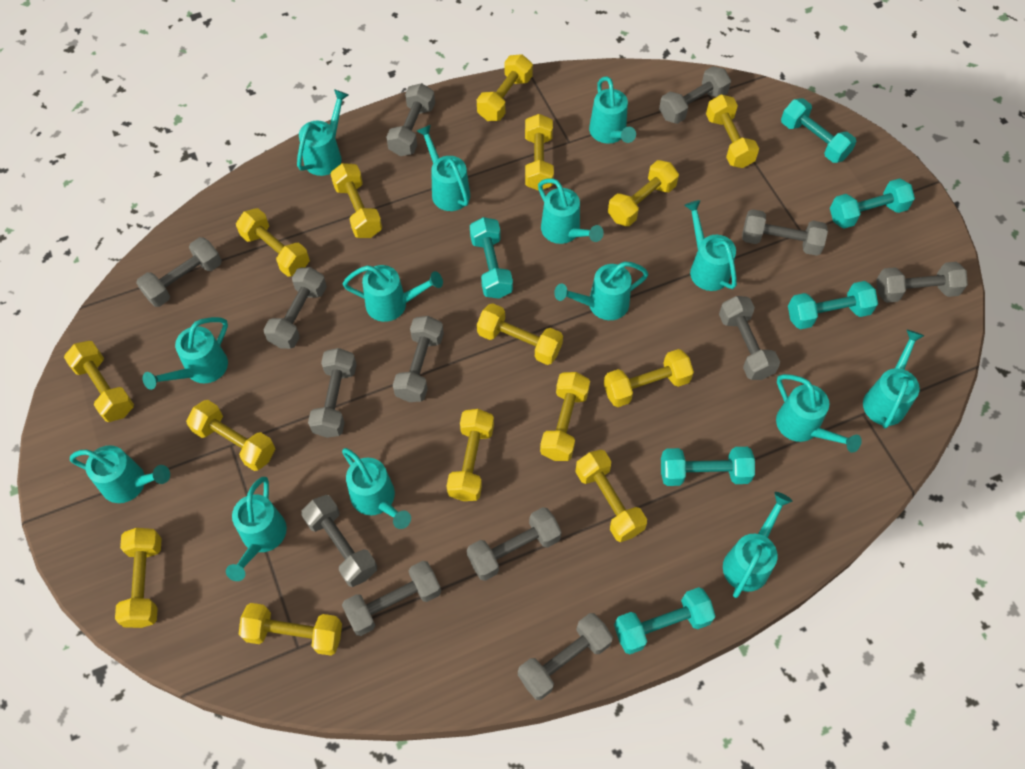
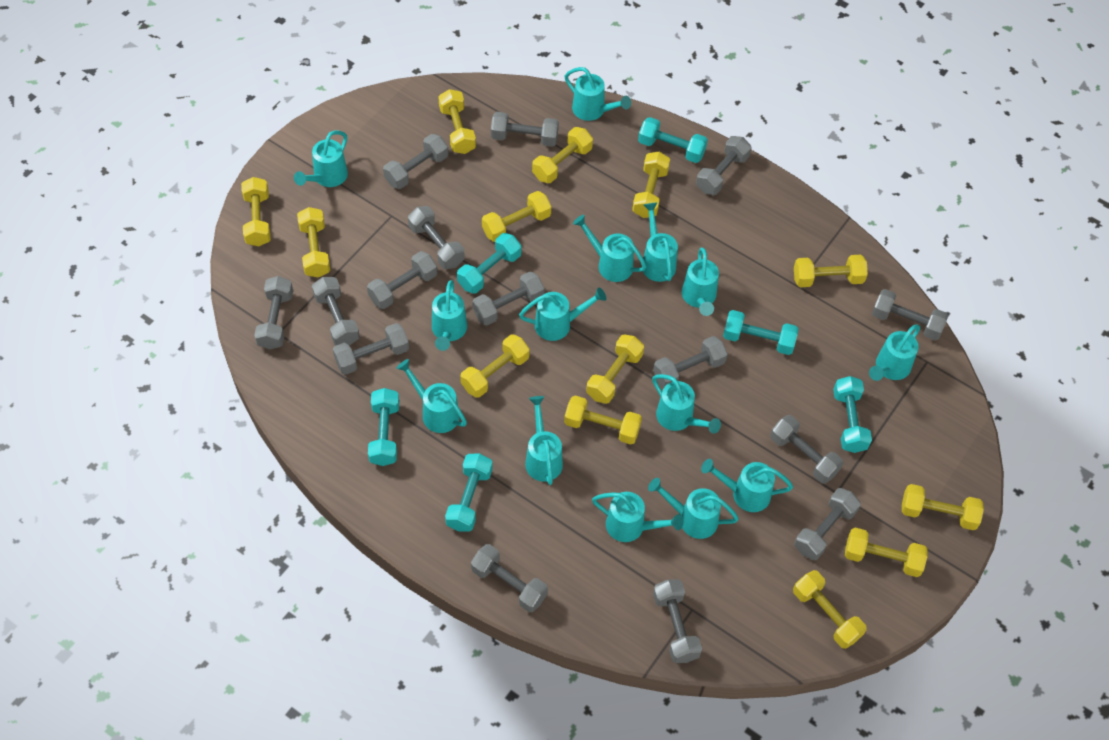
grey dumbbell: 13 -> 15
yellow dumbbell: 15 -> 13

